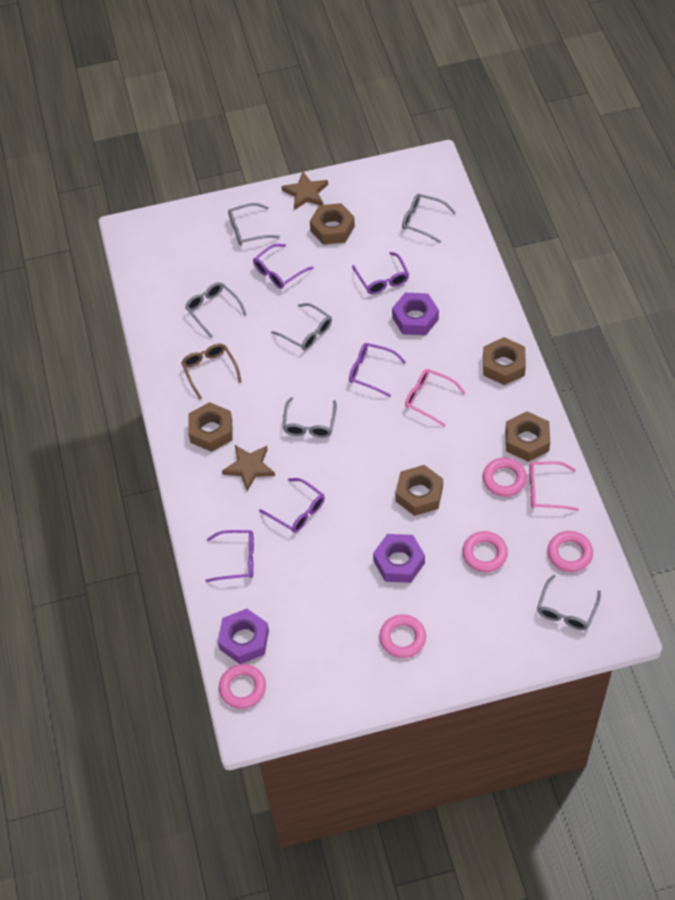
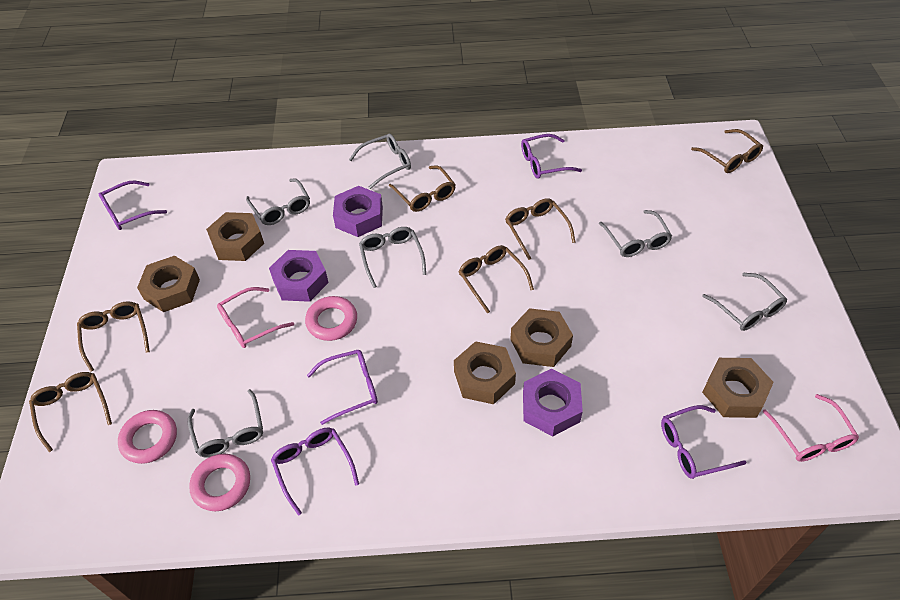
brown glasses: 1 -> 6
brown star: 2 -> 0
pink ring: 5 -> 3

